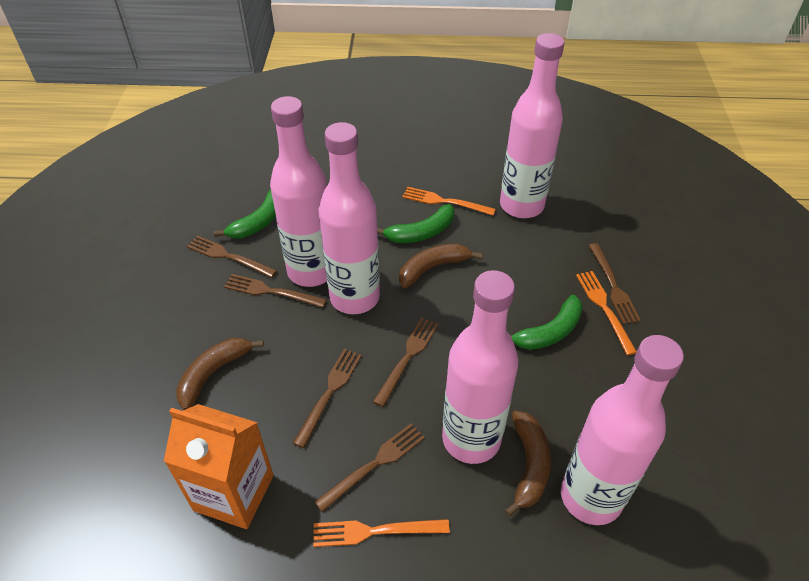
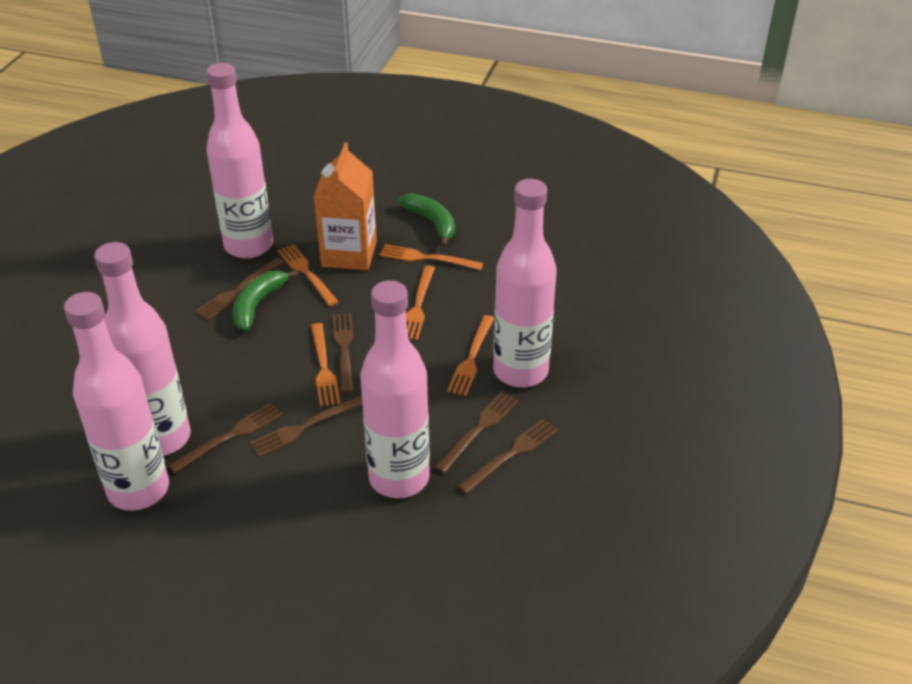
brown banana: 3 -> 0
green banana: 3 -> 2
orange fork: 3 -> 5

